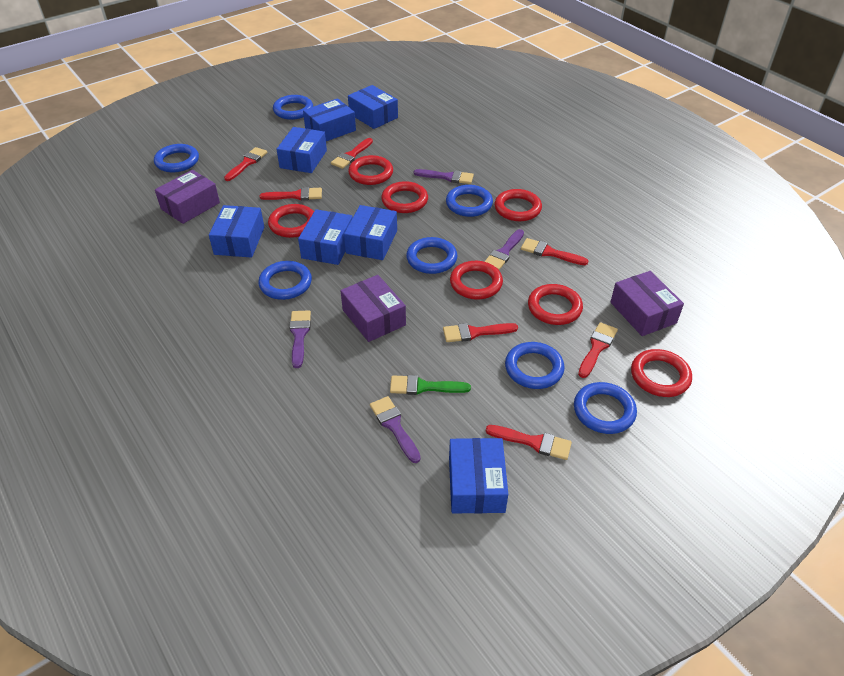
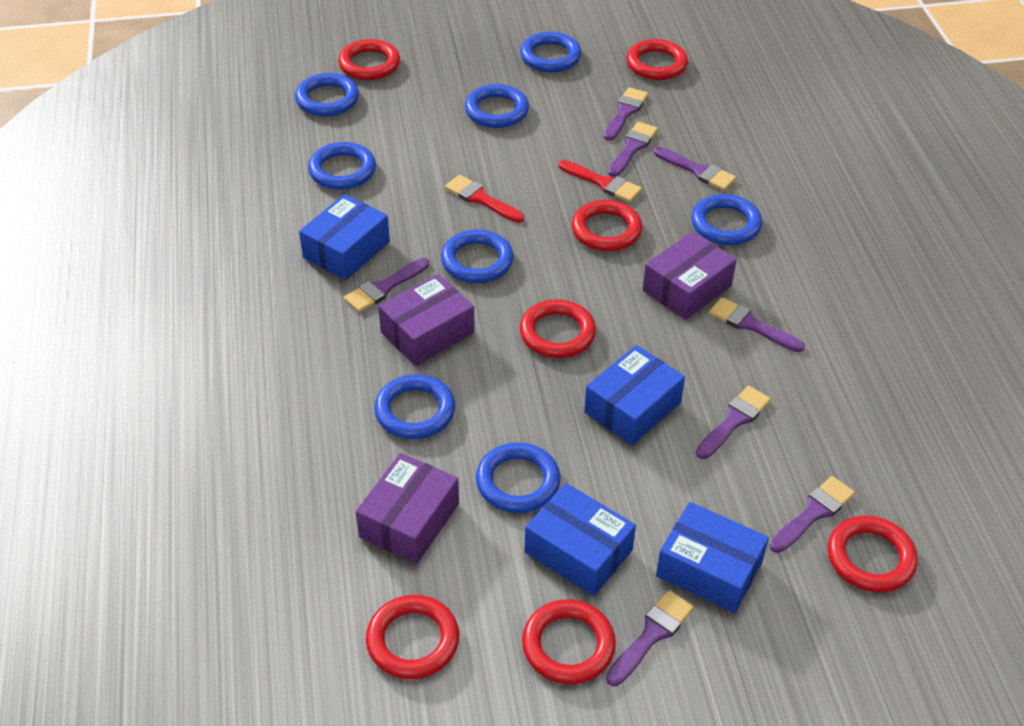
blue box: 7 -> 4
blue ring: 7 -> 8
green brush: 1 -> 0
purple brush: 4 -> 8
red brush: 7 -> 2

